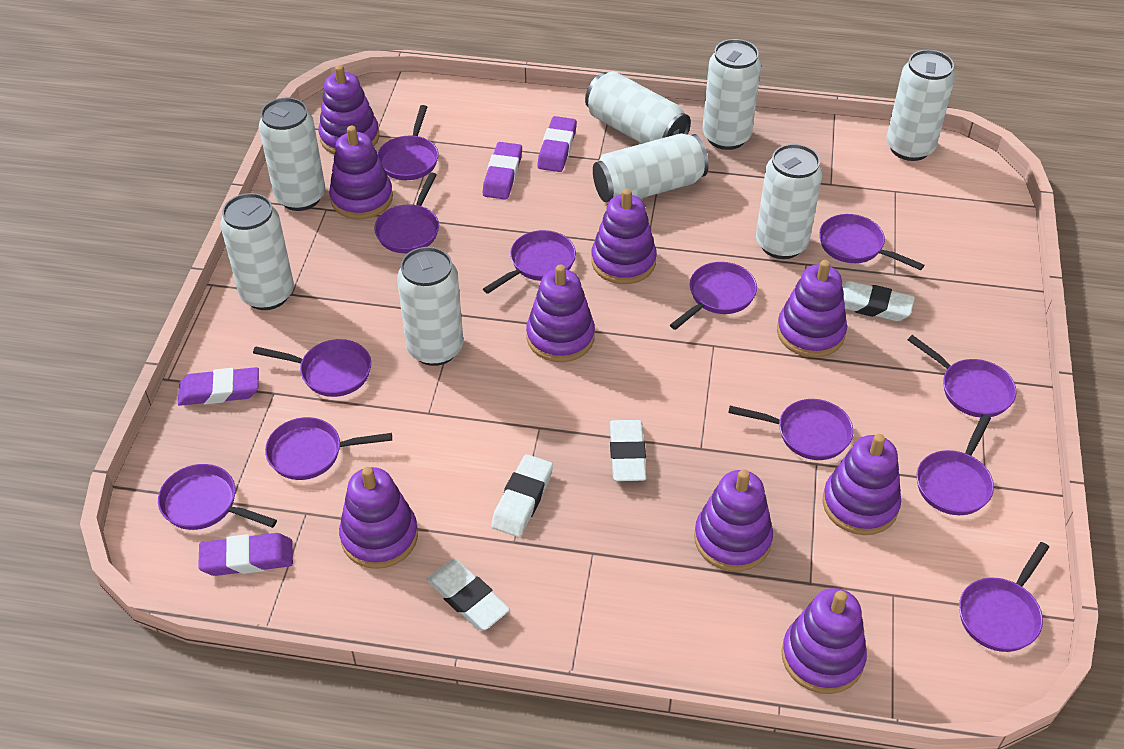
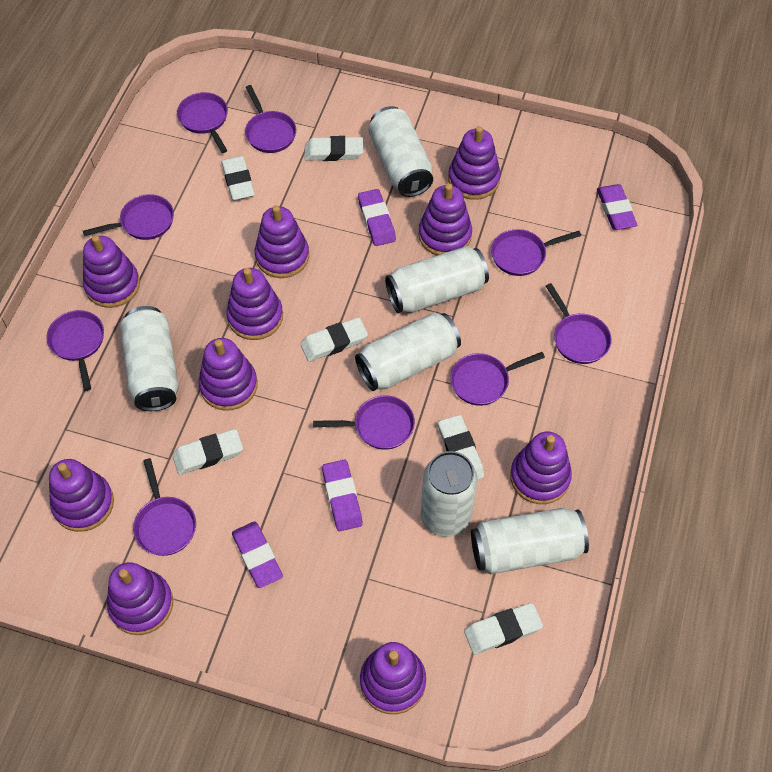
purple pan: 12 -> 9
purple stacking toy: 9 -> 10
white can: 8 -> 6
white eraser: 4 -> 6

